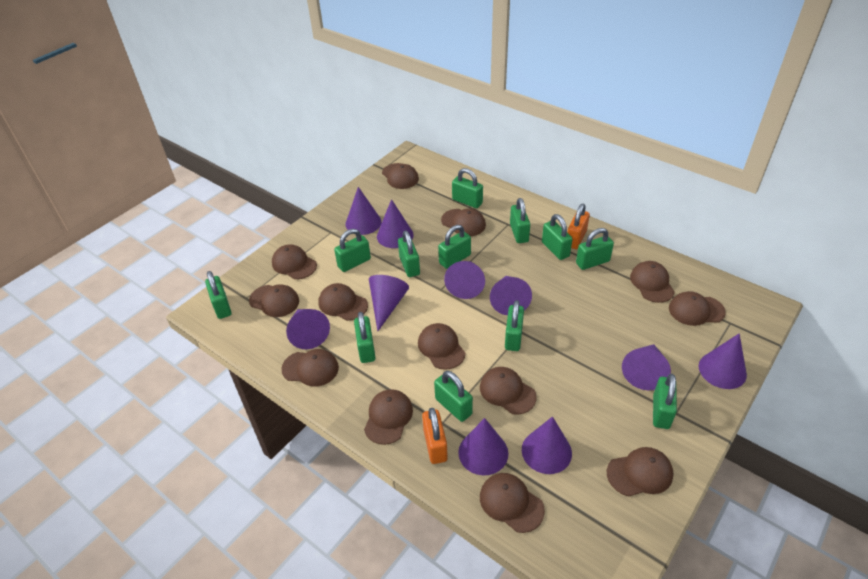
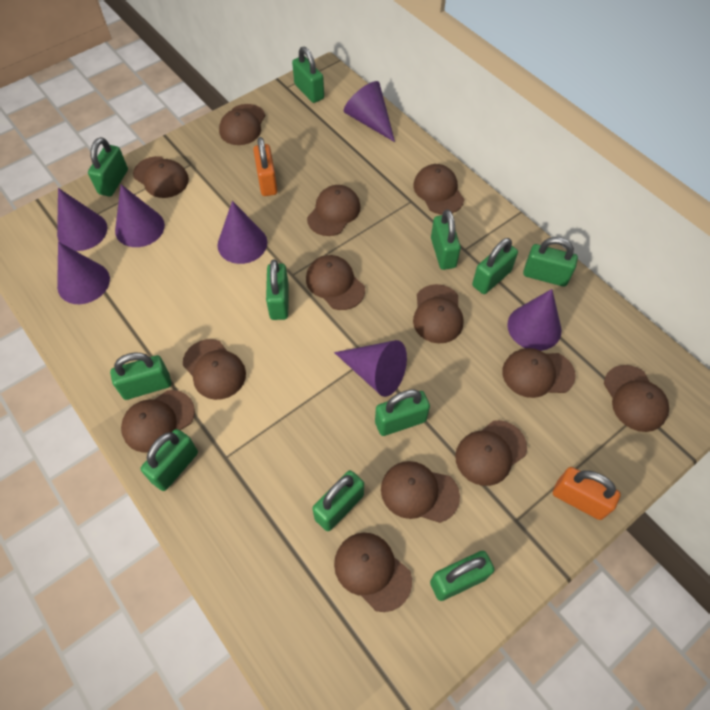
green padlock: 12 -> 11
purple cone: 10 -> 7

